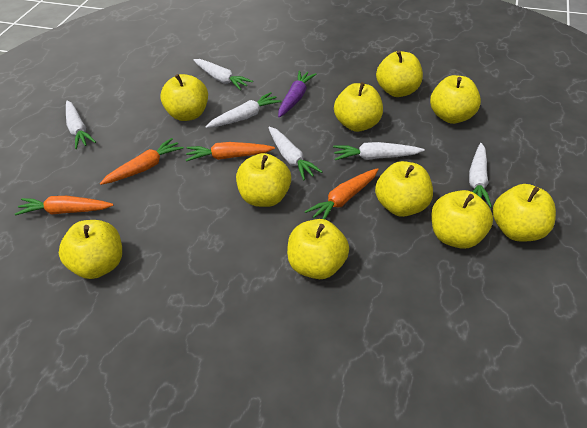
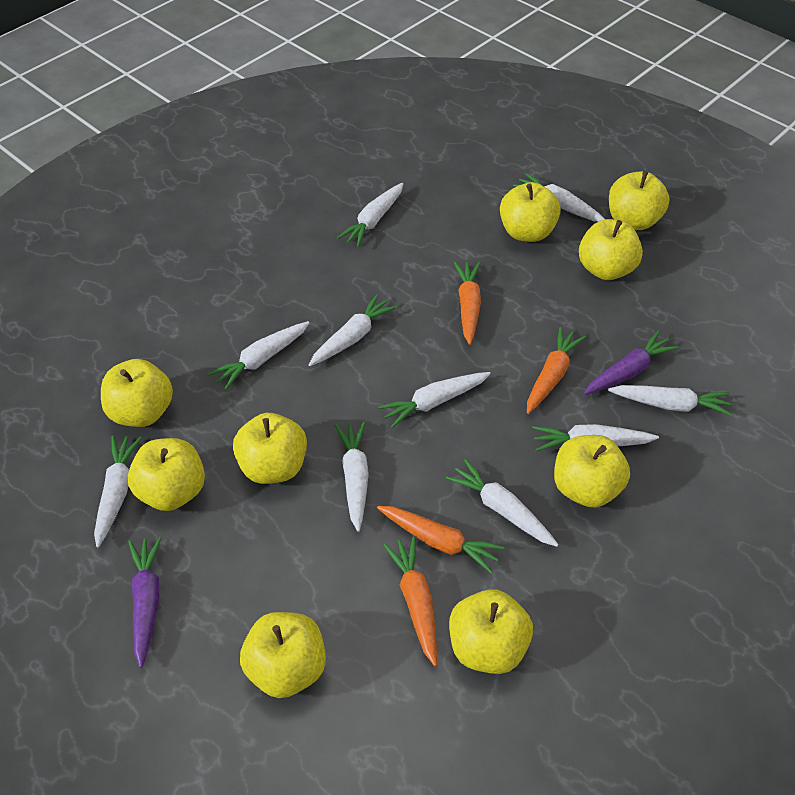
purple carrot: 1 -> 2
white carrot: 6 -> 10
yellow apple: 10 -> 9

